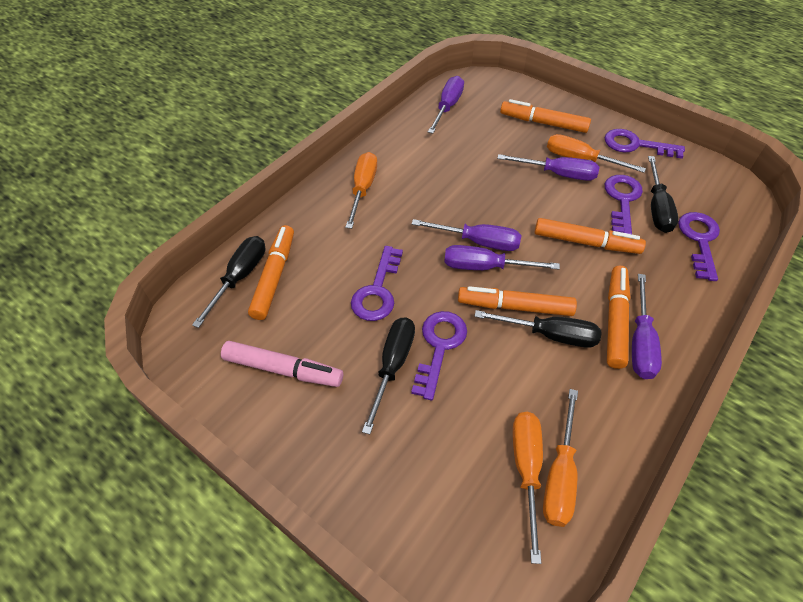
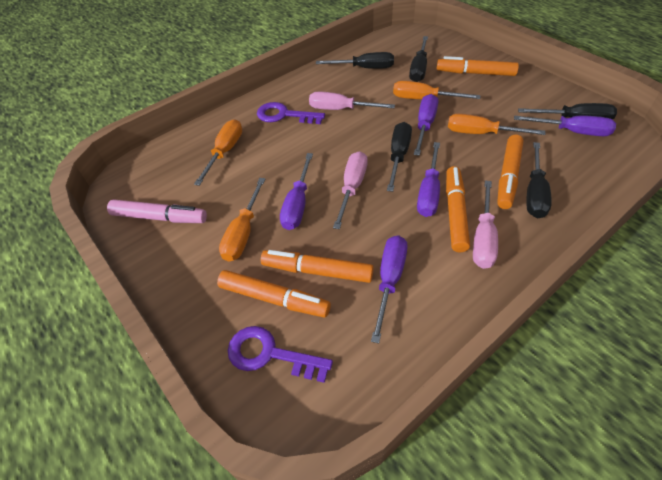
black screwdriver: 4 -> 5
pink screwdriver: 0 -> 3
purple key: 5 -> 2

